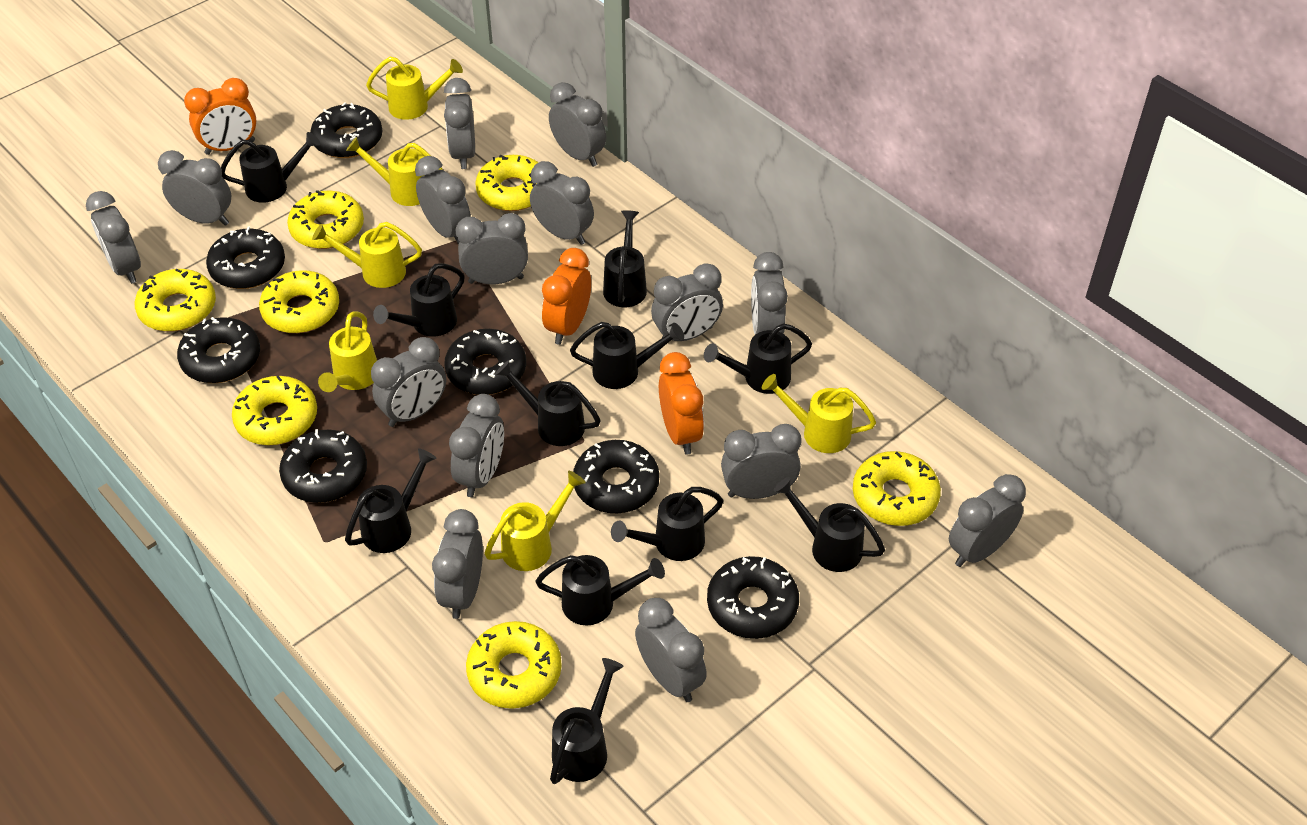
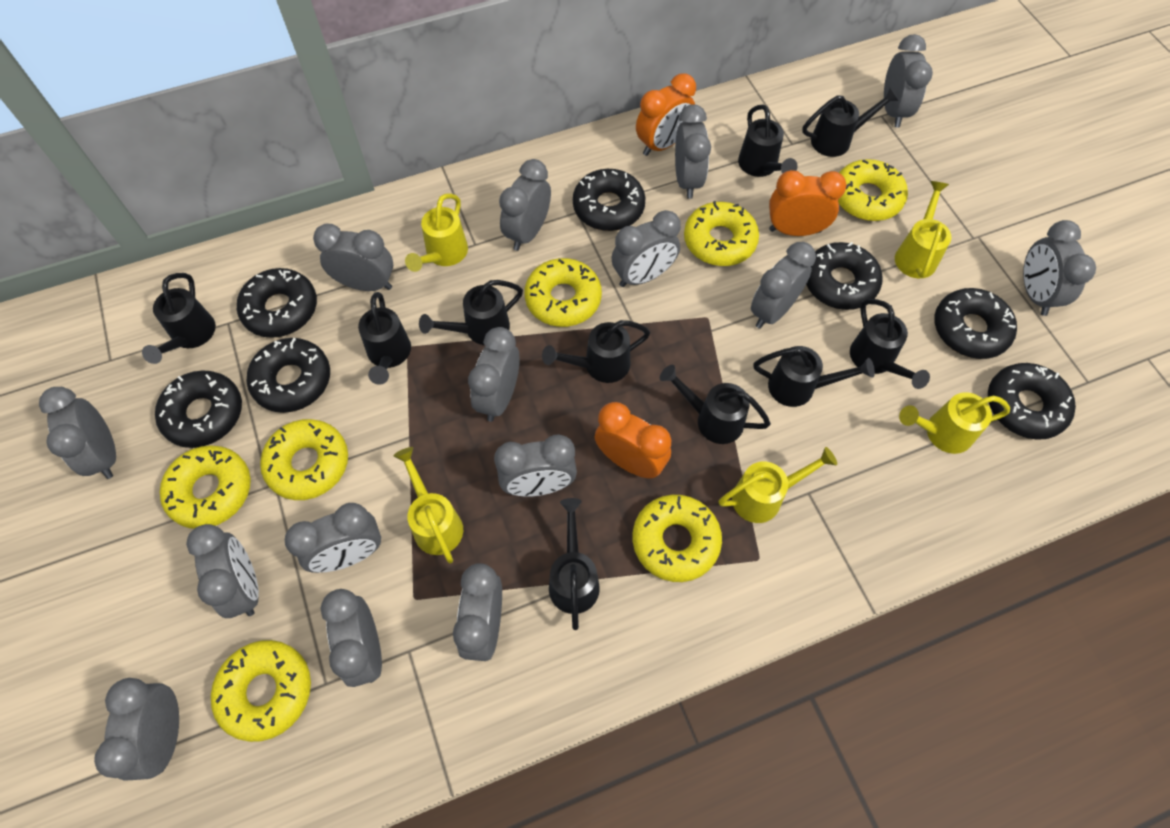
black watering can: 11 -> 10
yellow watering can: 6 -> 5

